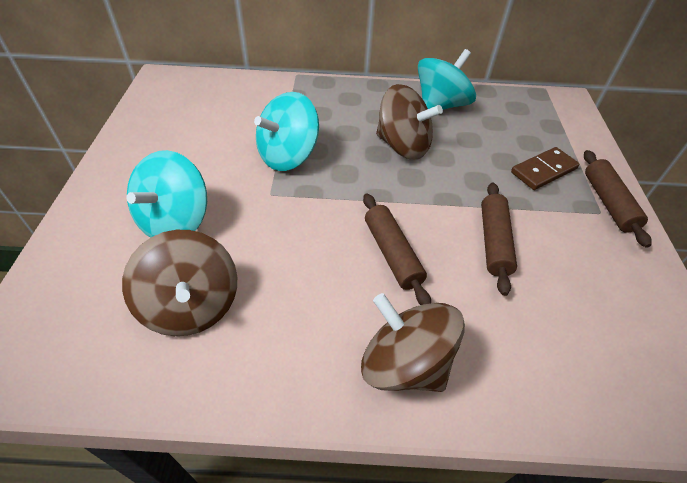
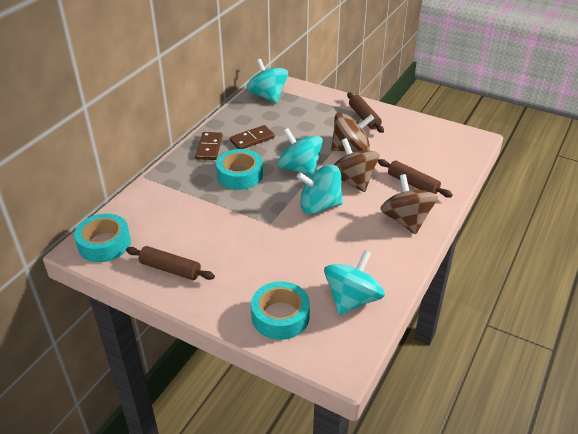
brown domino: 1 -> 2
turquoise spinning top: 3 -> 4
turquoise tape: 0 -> 3

